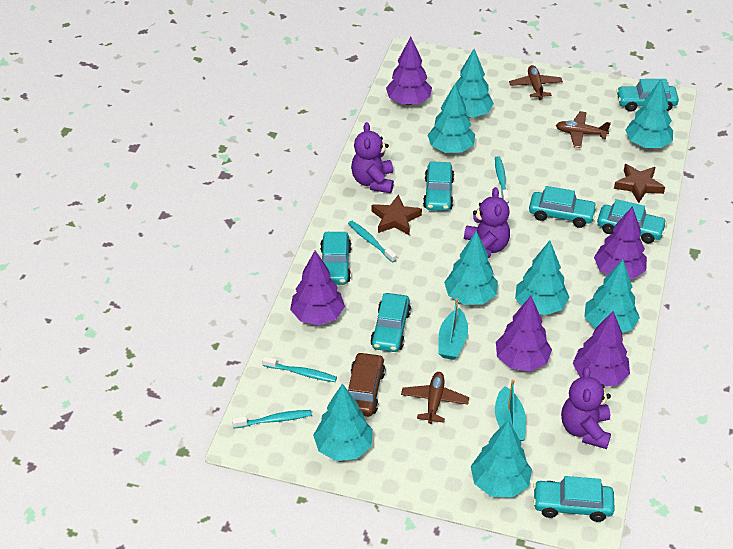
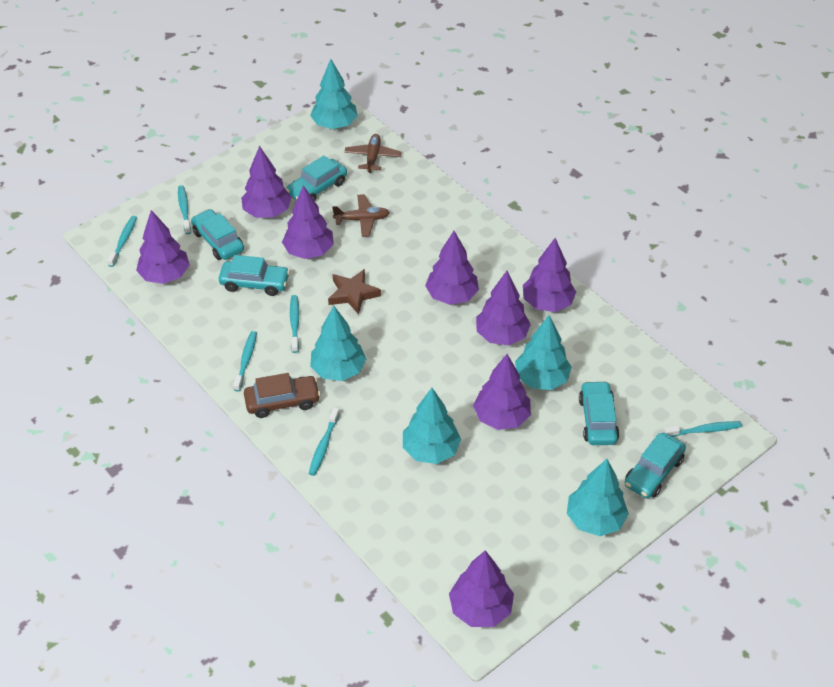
brown plane: 3 -> 2
brown star: 2 -> 1
purple teddy bear: 3 -> 0
purple tree: 5 -> 8
turquoise boat: 2 -> 0
turquoise car: 7 -> 5
turquoise toothbrush: 4 -> 6
turquoise tree: 8 -> 5

